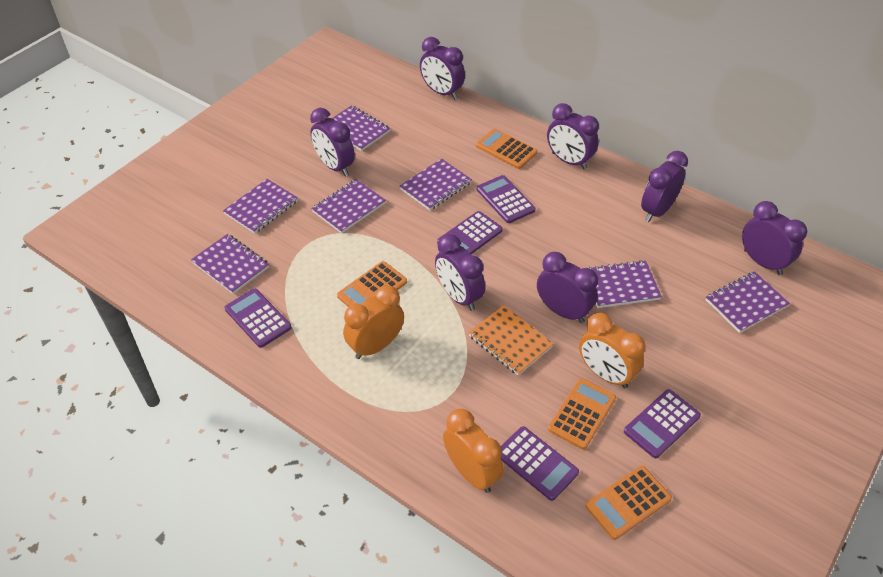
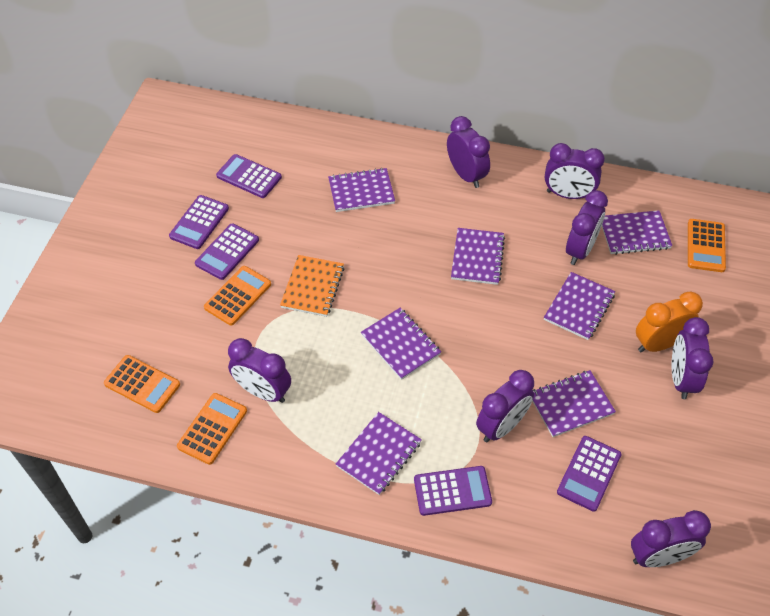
orange clock: 3 -> 1

